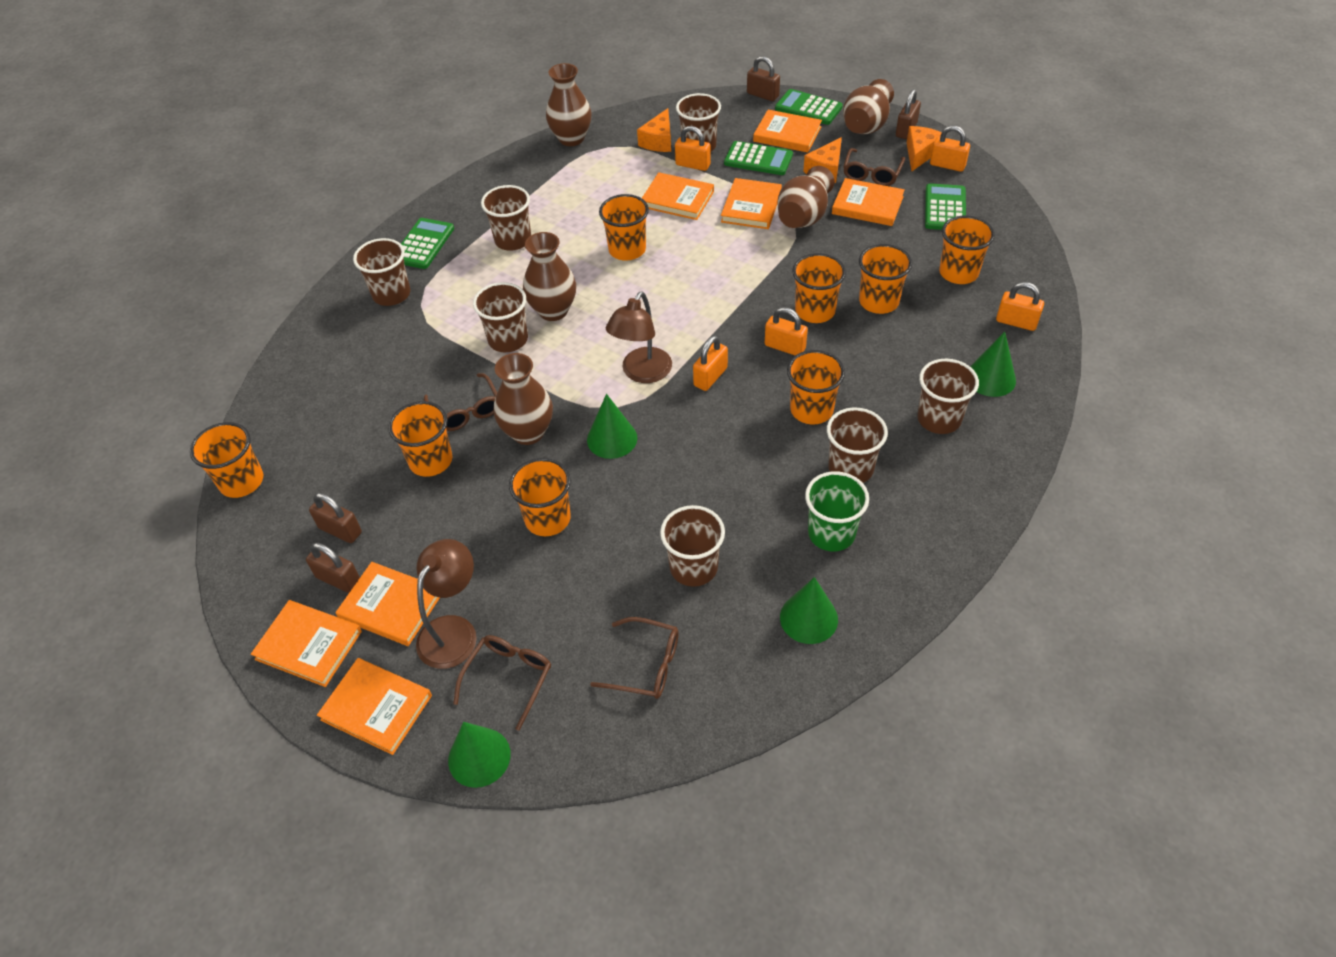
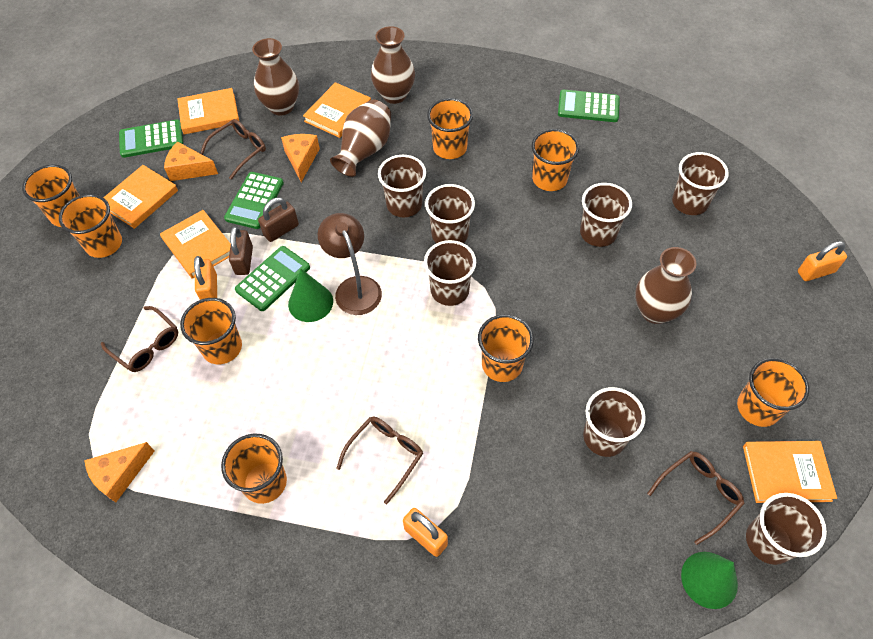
brown lamp: 2 -> 1
brown padlock: 4 -> 2
brown vase: 5 -> 4
green cone: 4 -> 2
green cup: 1 -> 0
orange book: 7 -> 5
orange padlock: 5 -> 3

